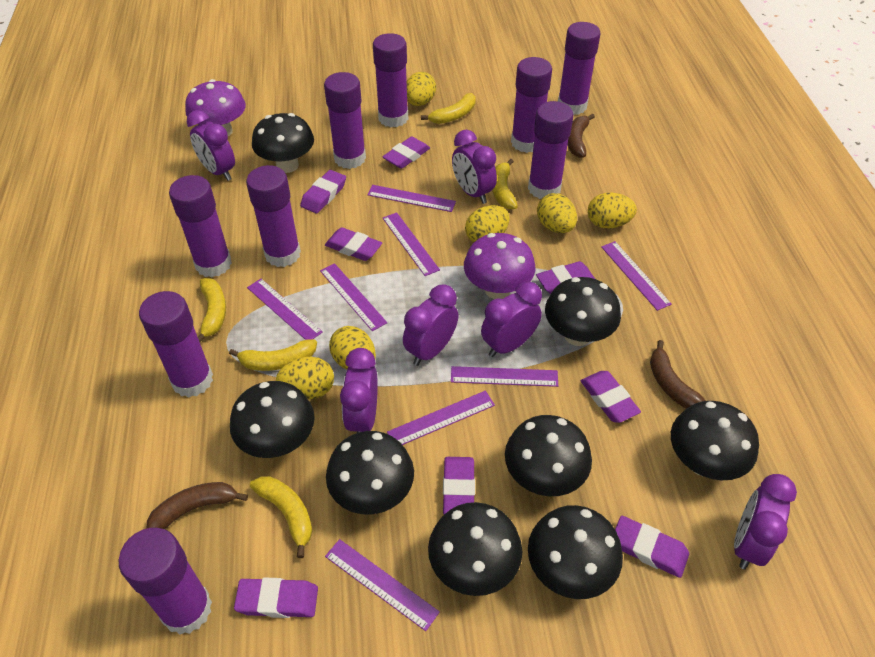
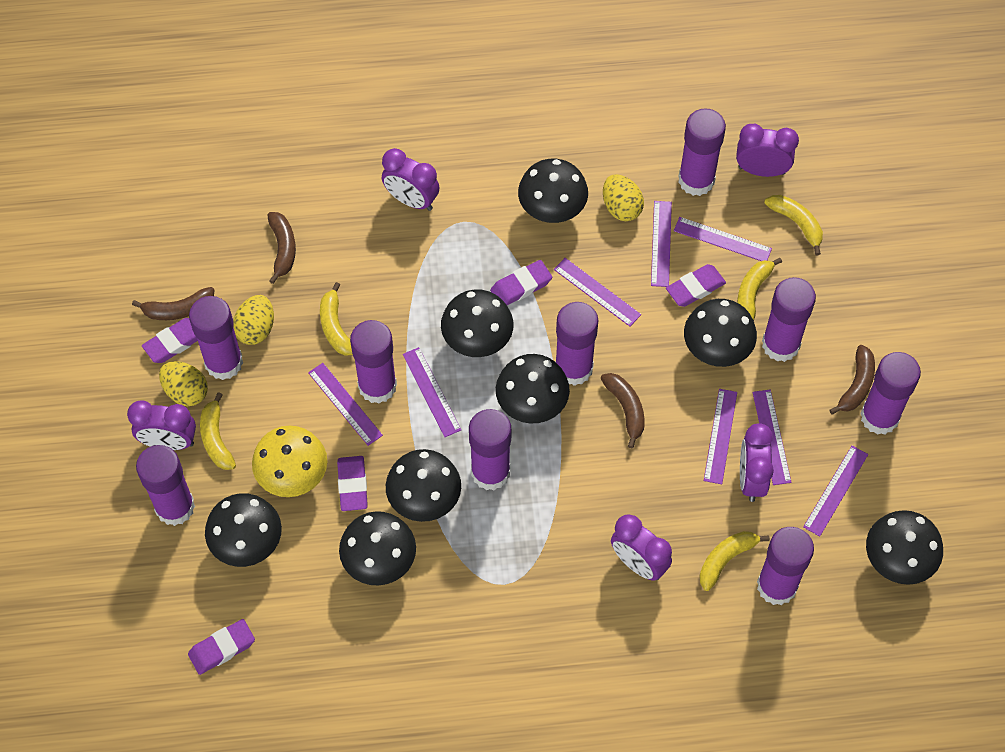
brown banana: 3 -> 4
purple clock: 6 -> 5
purple eraser: 8 -> 5
purple mushroom: 2 -> 0
yellow egg: 6 -> 3
yellow mushroom: 0 -> 1

